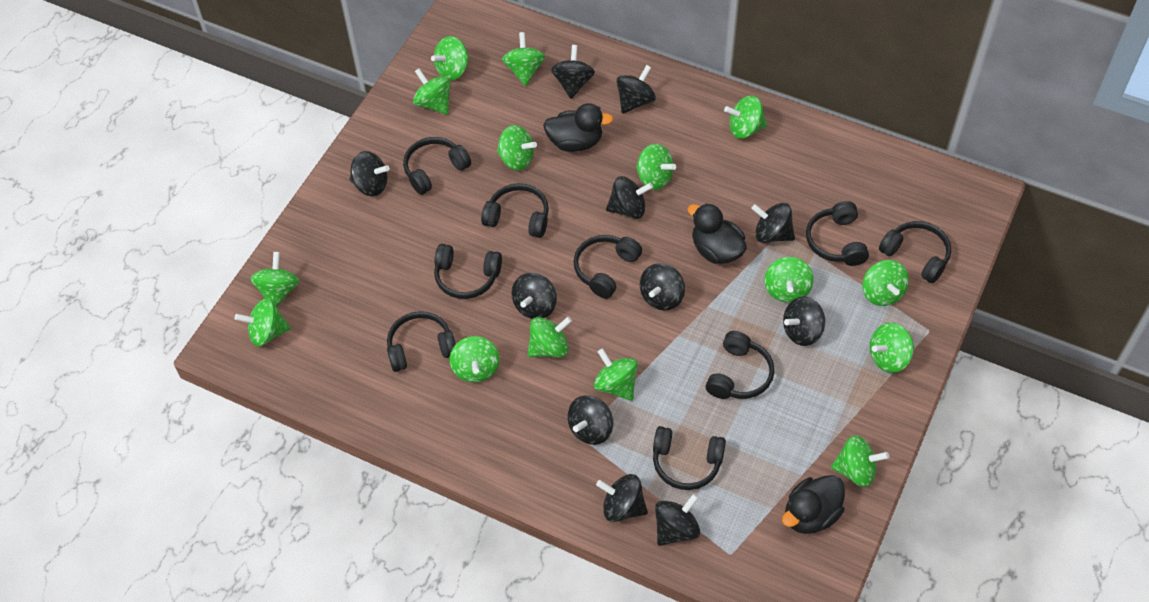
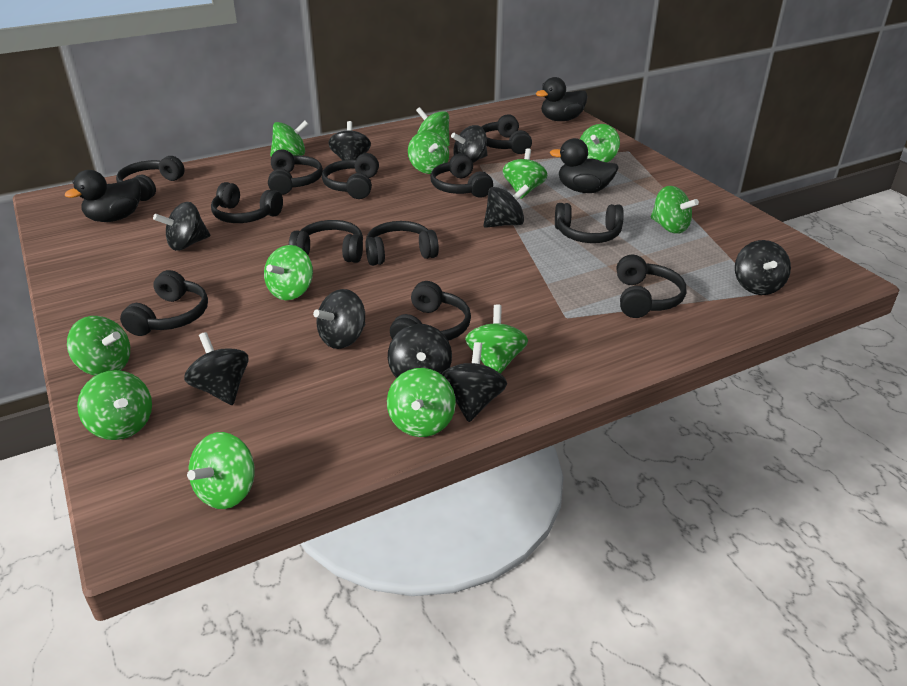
black headphones: 9 -> 12
black spinning top: 11 -> 9
green spinning top: 15 -> 12

